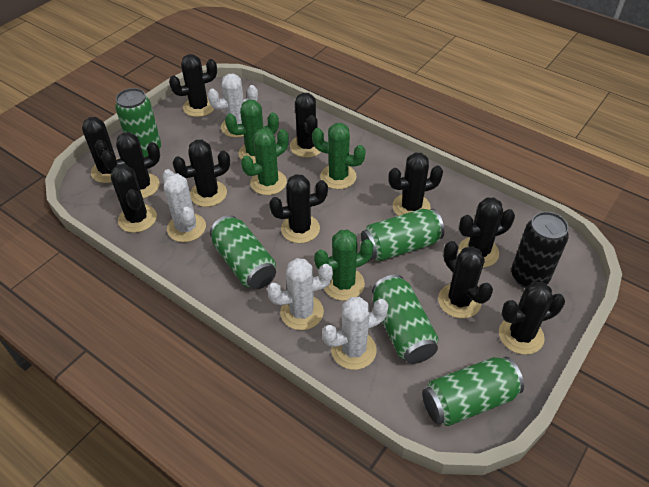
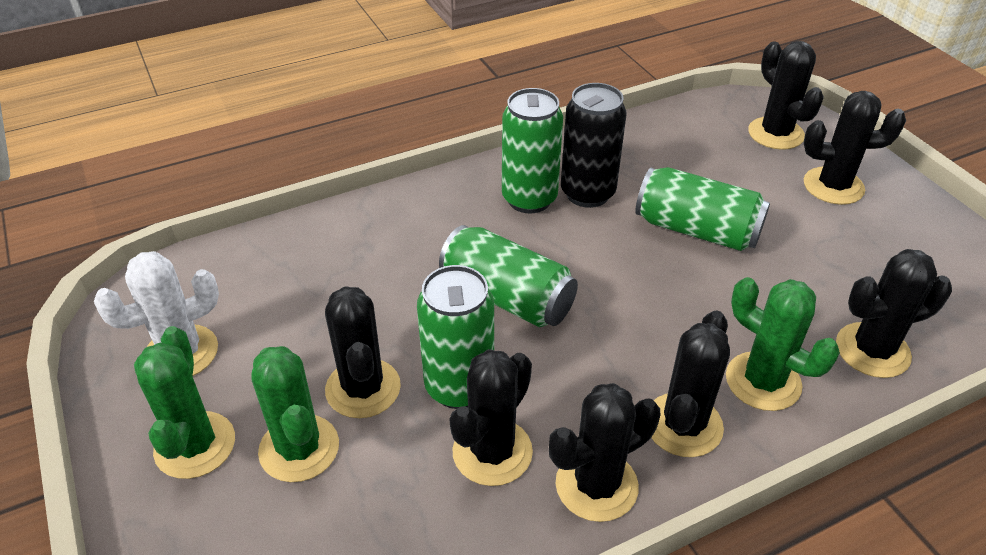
black cactus: 11 -> 7
green cactus: 4 -> 3
green can: 5 -> 4
white cactus: 4 -> 1

